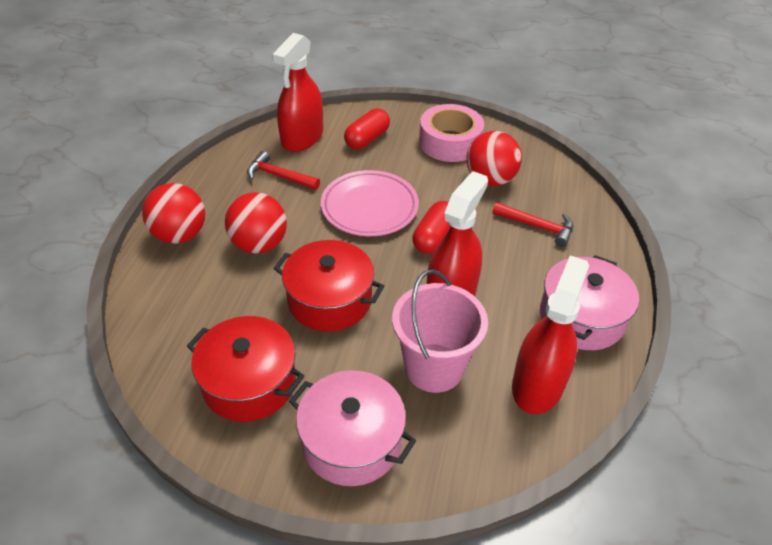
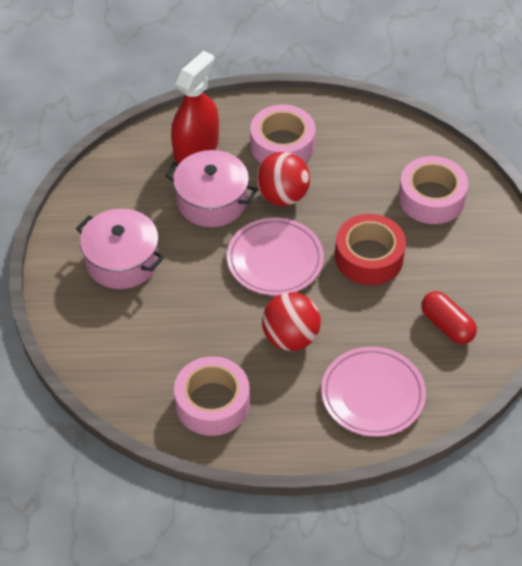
pink bucket: 1 -> 0
pink plate: 1 -> 2
pink tape: 1 -> 3
red ball: 3 -> 2
red capsule: 2 -> 1
red hammer: 2 -> 0
red pot: 2 -> 0
red spray bottle: 3 -> 1
red tape: 0 -> 1

